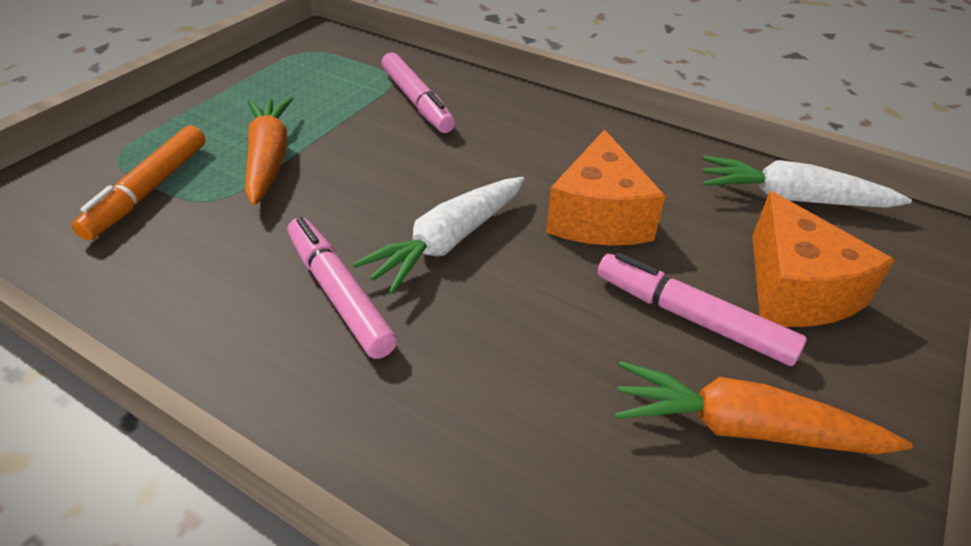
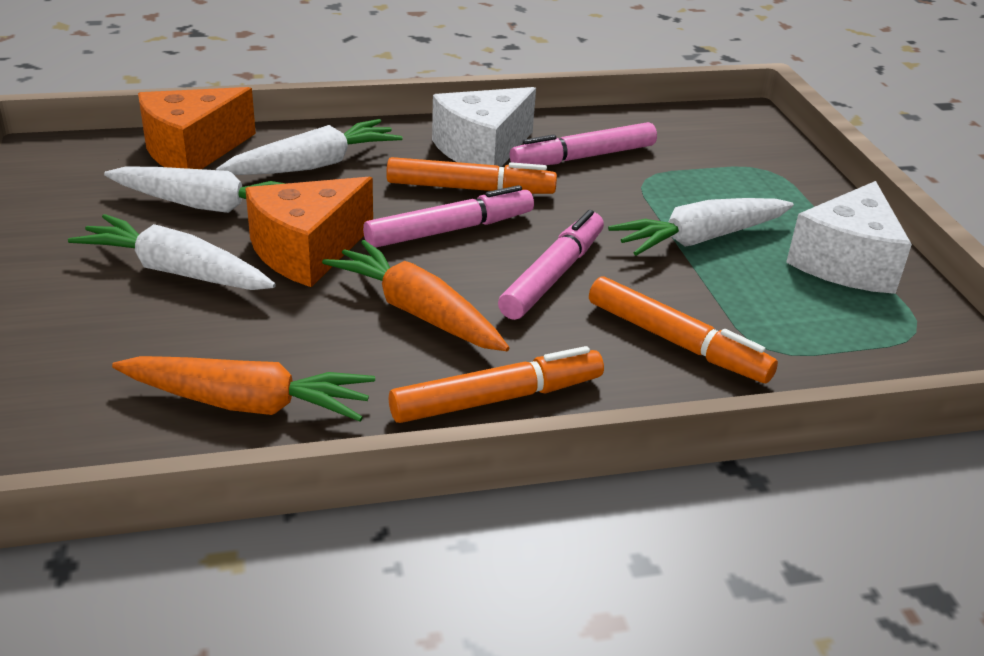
orange marker: 1 -> 3
white carrot: 2 -> 4
white cheese: 0 -> 2

